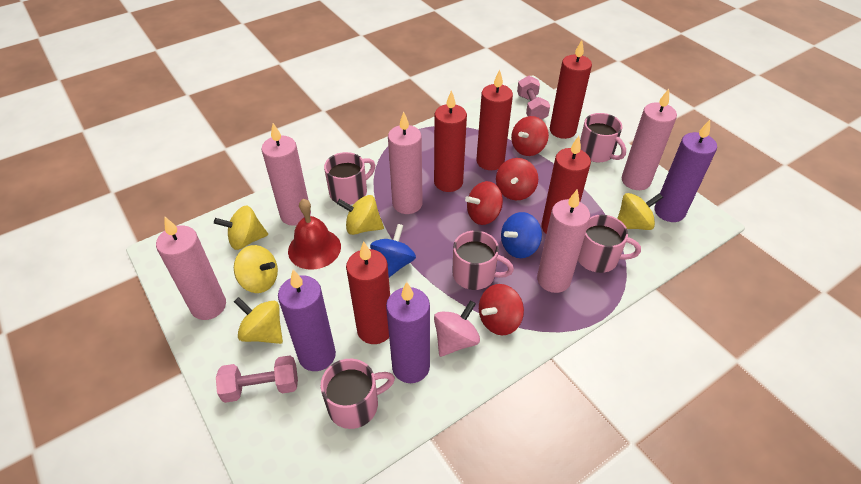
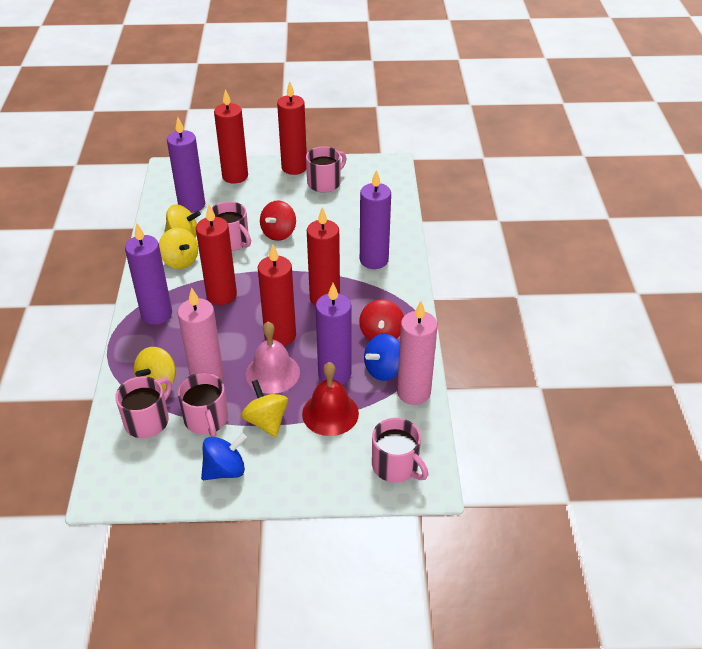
pink bell: 0 -> 1
pink candle: 5 -> 2
pink dumbbell: 2 -> 0
pink spinning top: 1 -> 0
purple candle: 3 -> 4
red spinning top: 4 -> 2
yellow spinning top: 5 -> 4

